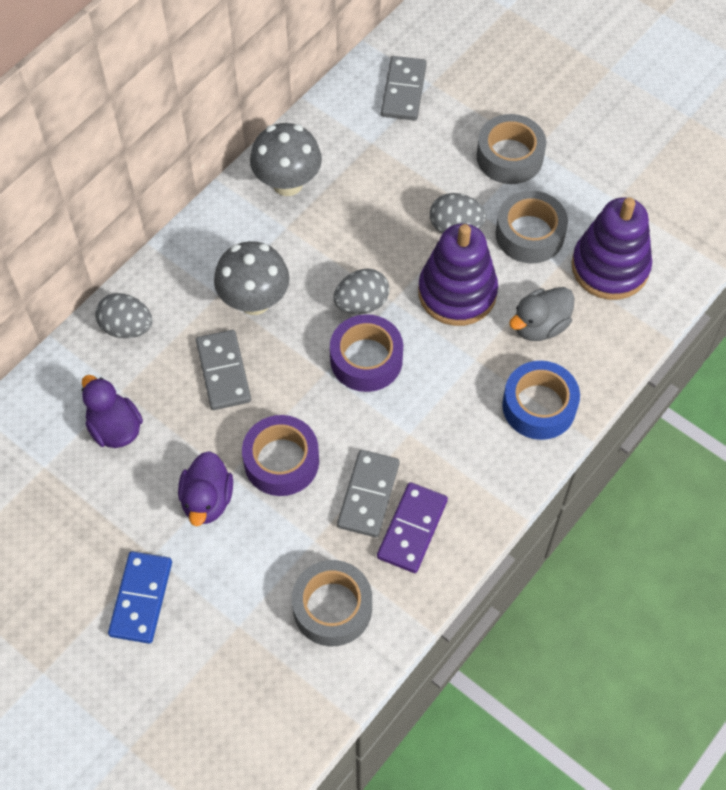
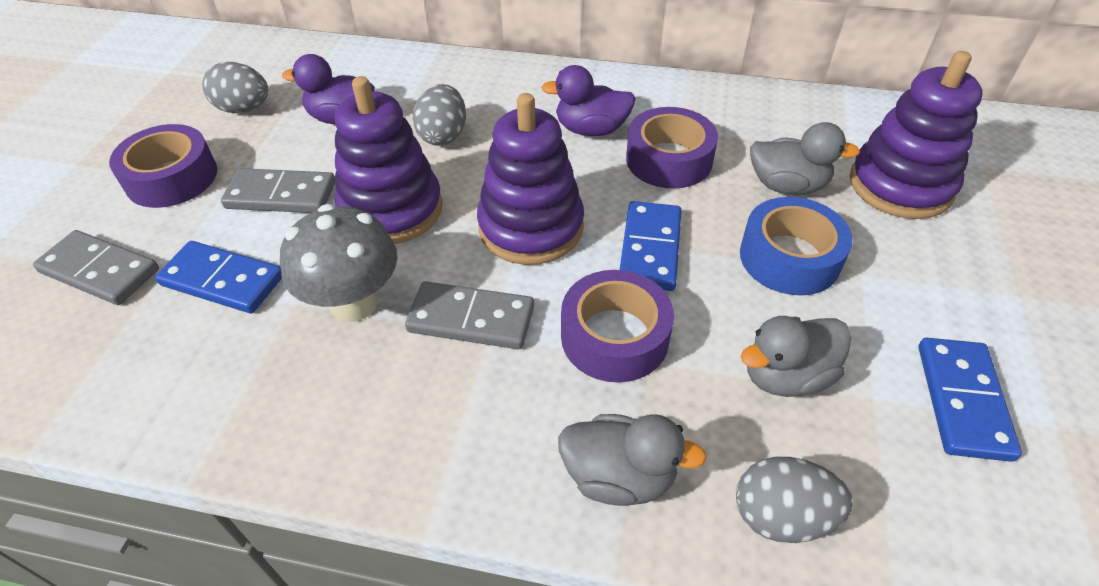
blue domino: 1 -> 3
grey duck: 1 -> 3
grey mushroom: 2 -> 1
grey tape: 3 -> 0
purple domino: 1 -> 0
purple stacking toy: 2 -> 3
purple tape: 2 -> 3

